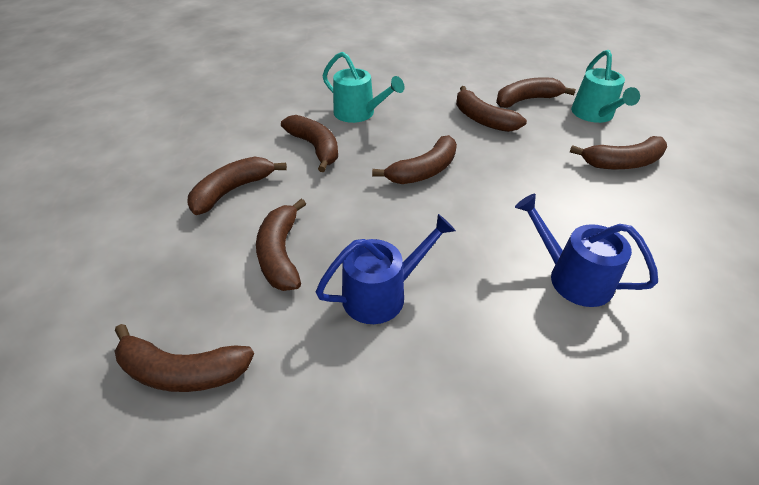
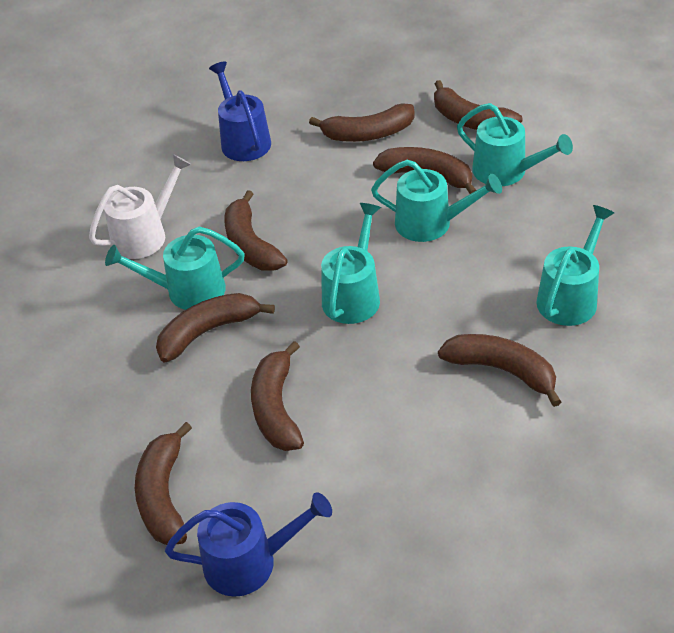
turquoise watering can: 2 -> 5
white watering can: 0 -> 1

